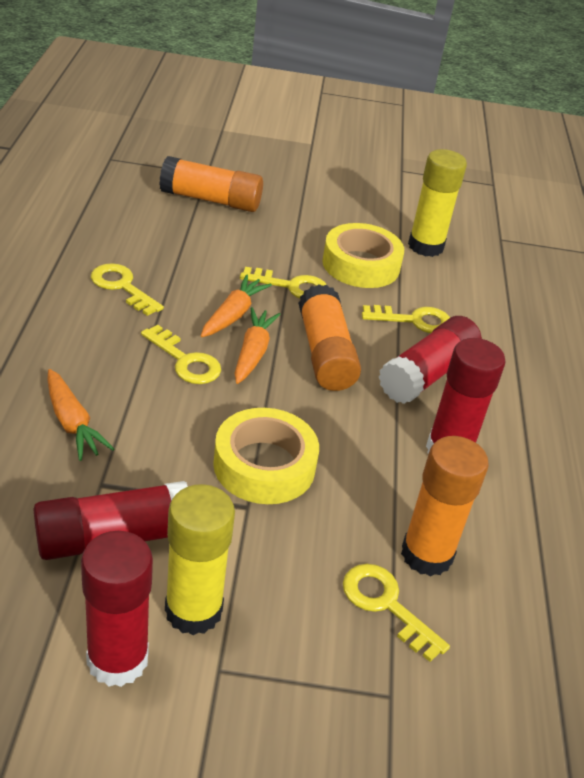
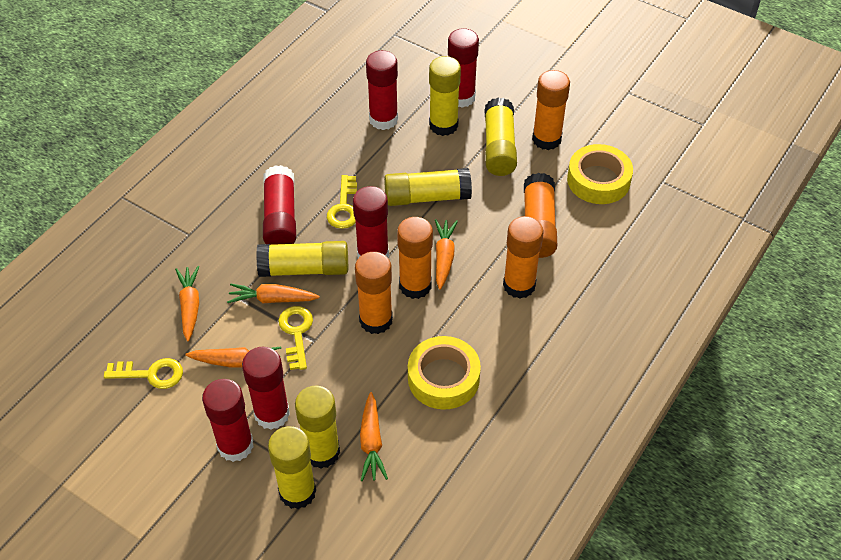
orange carrot: 3 -> 5
orange glue stick: 3 -> 5
red glue stick: 4 -> 6
yellow glue stick: 2 -> 6
yellow key: 5 -> 3

